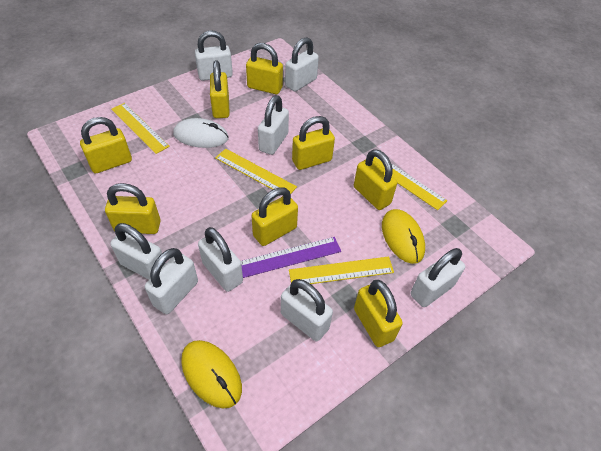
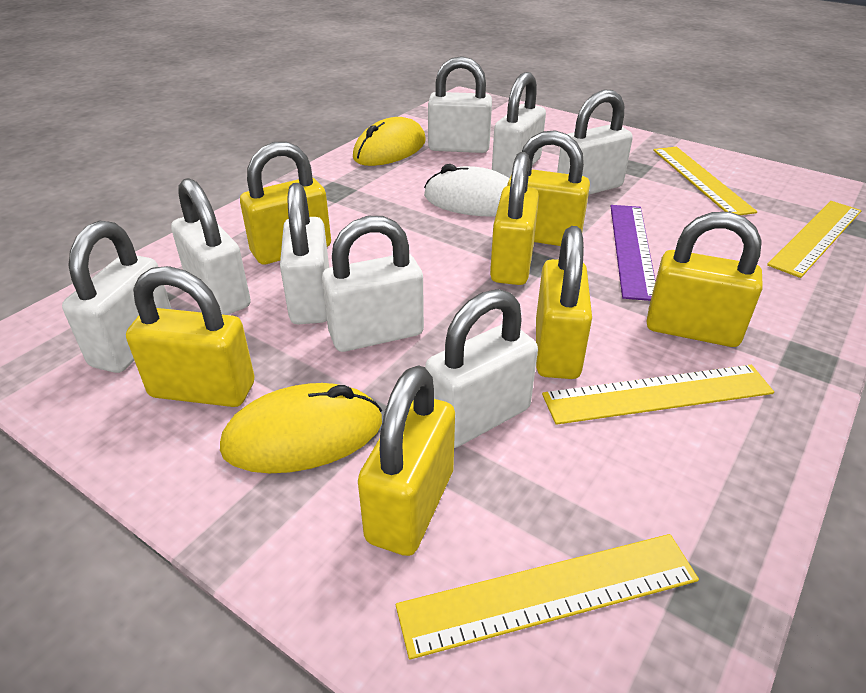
yellow padlock: 8 -> 7

